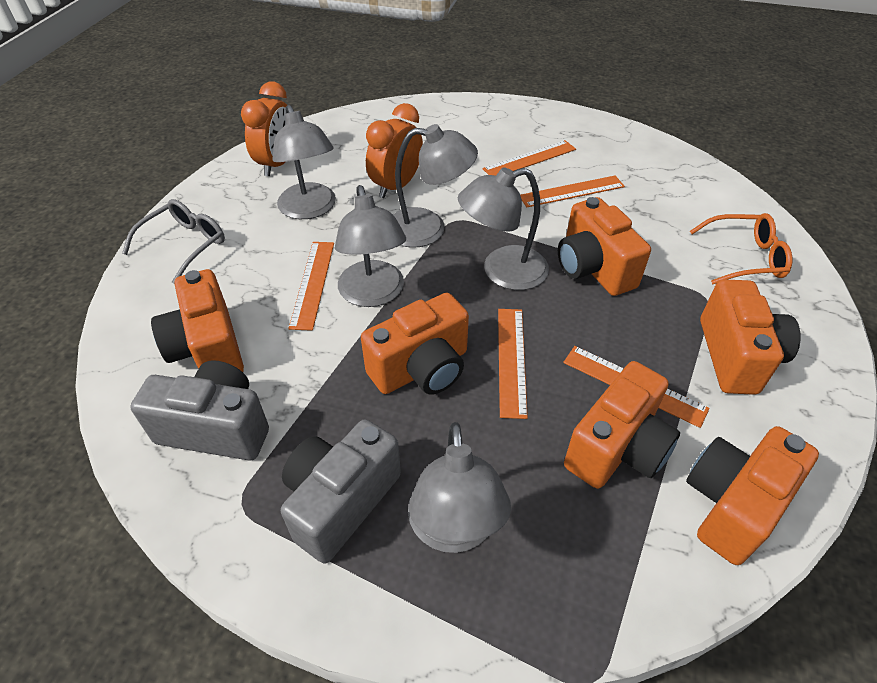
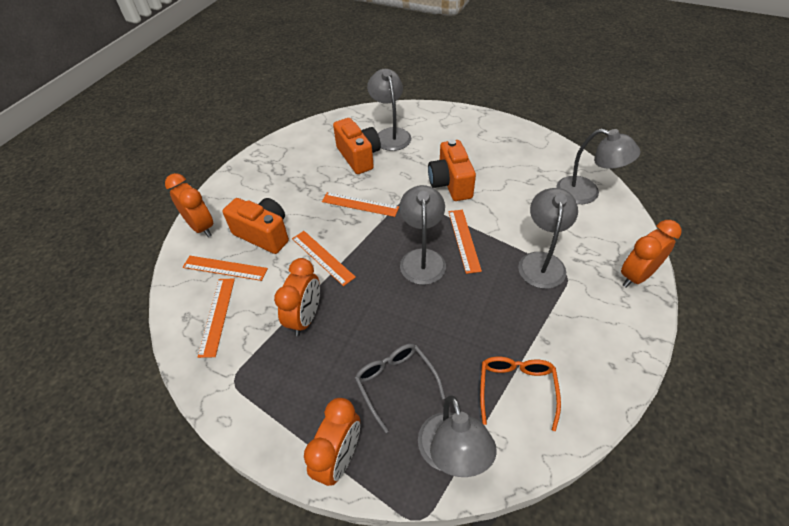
grey camera: 2 -> 0
orange camera: 6 -> 3
orange clock: 2 -> 4

